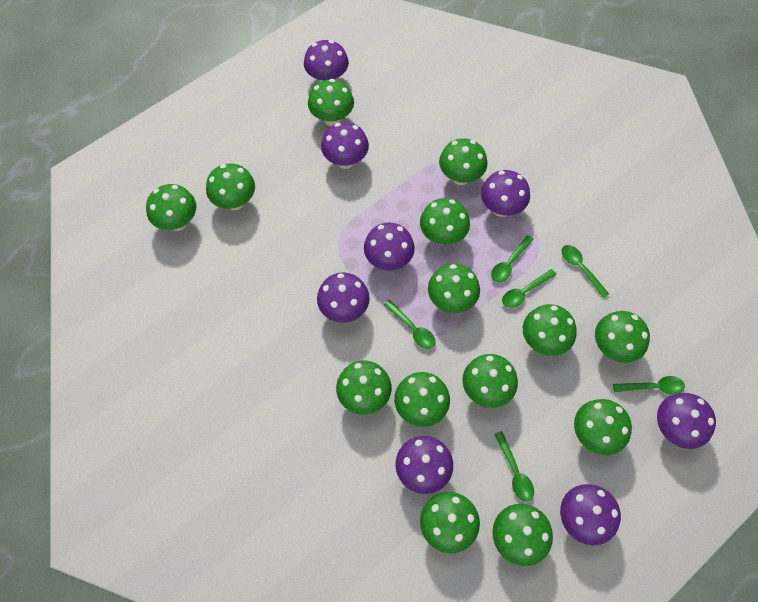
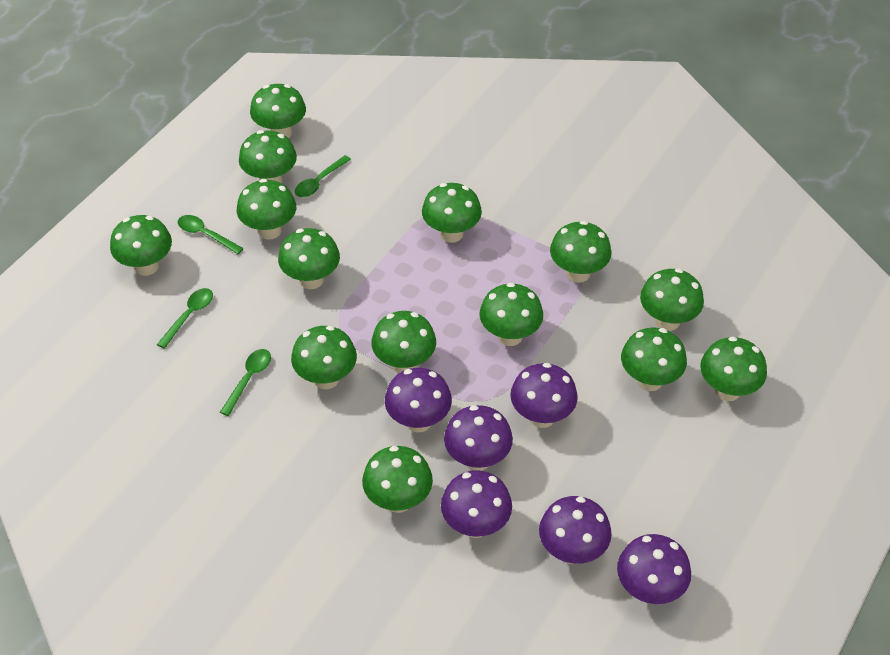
green spoon: 6 -> 4
purple mushroom: 8 -> 6

